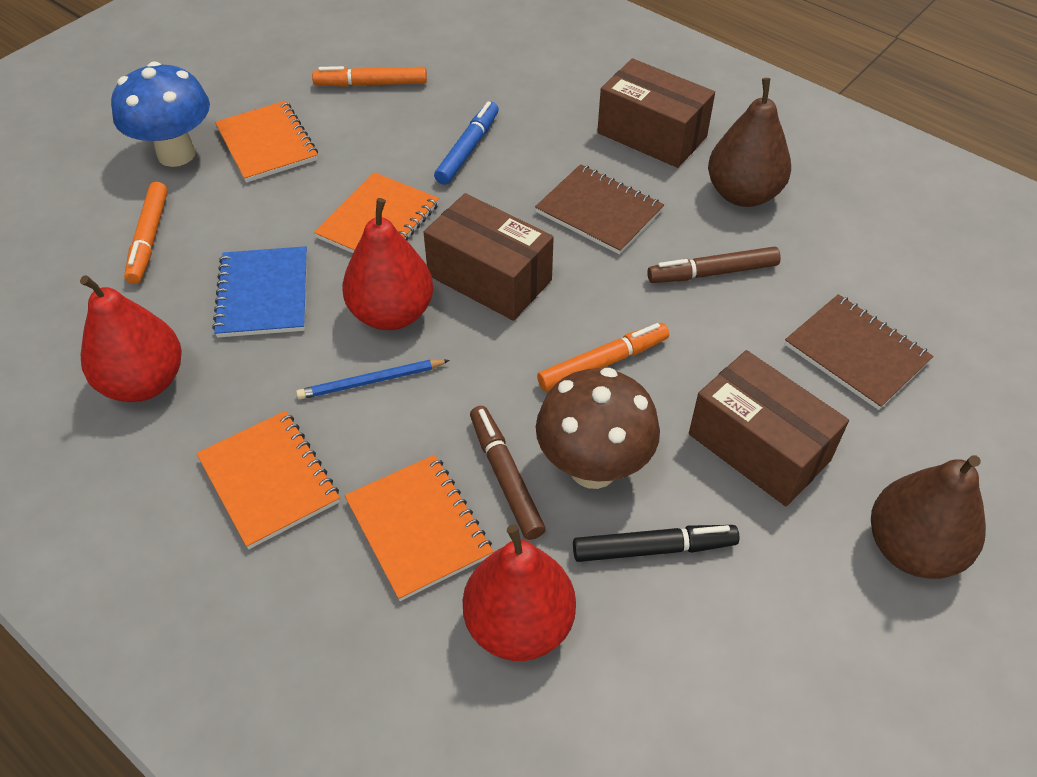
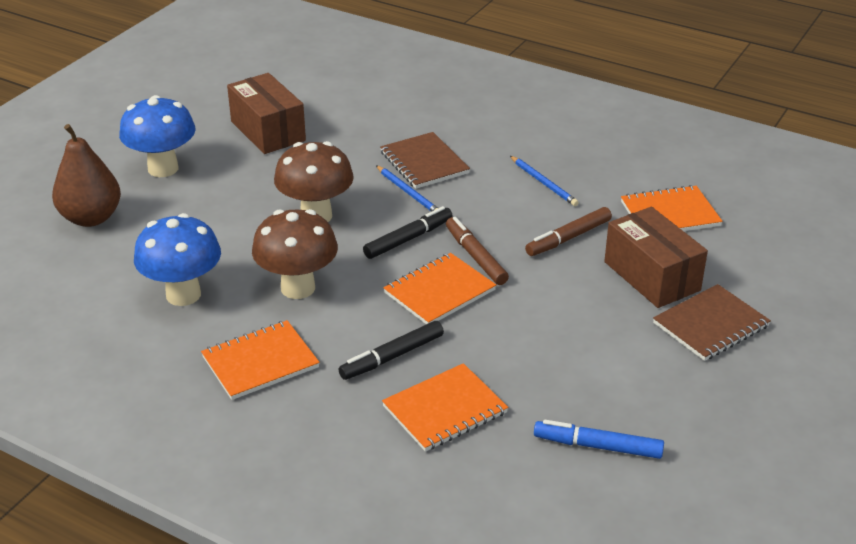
black marker: 1 -> 2
blue mushroom: 1 -> 2
blue notebook: 1 -> 0
blue pencil: 1 -> 2
brown box: 3 -> 2
brown mushroom: 1 -> 2
brown pear: 2 -> 1
orange marker: 3 -> 0
red pear: 3 -> 0

